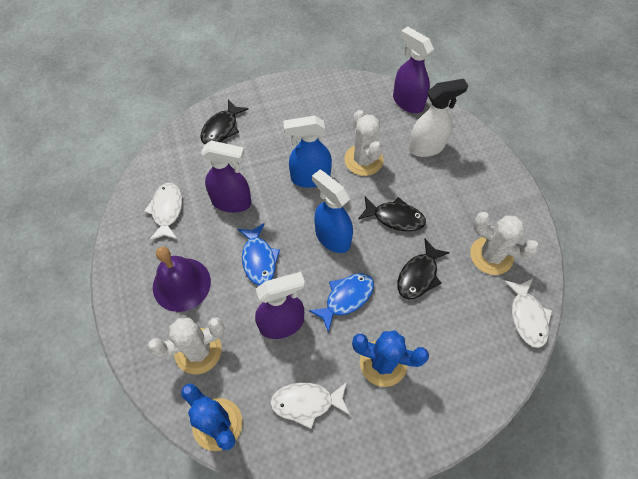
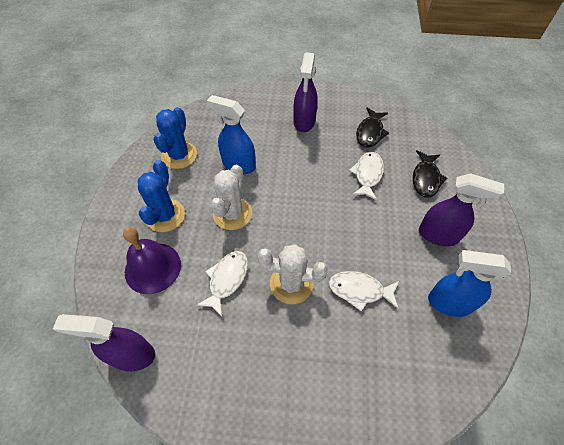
black fish: 3 -> 2
blue fish: 2 -> 0
white cactus: 3 -> 2
white spray bottle: 1 -> 0

